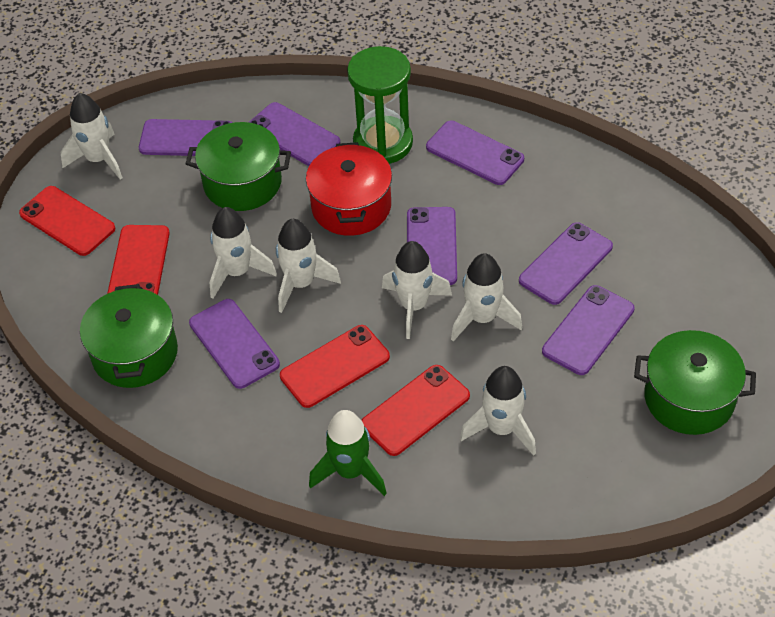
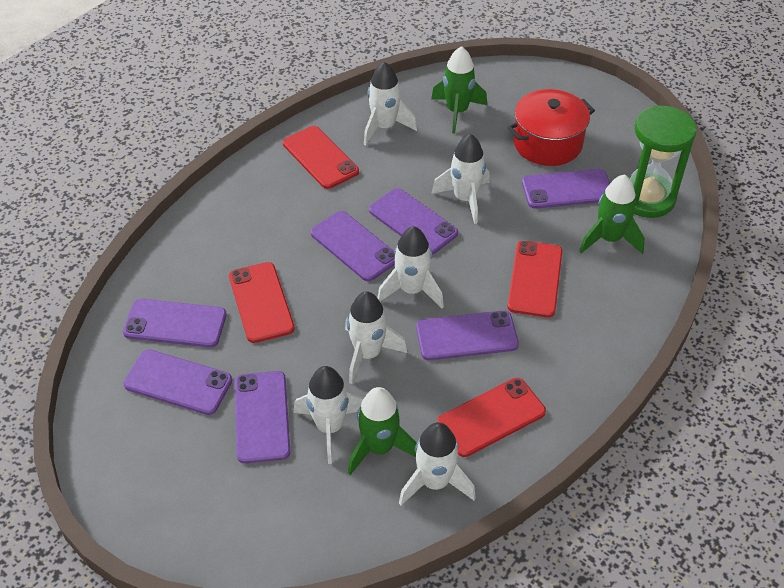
green pot: 3 -> 0
green rocket: 1 -> 3

